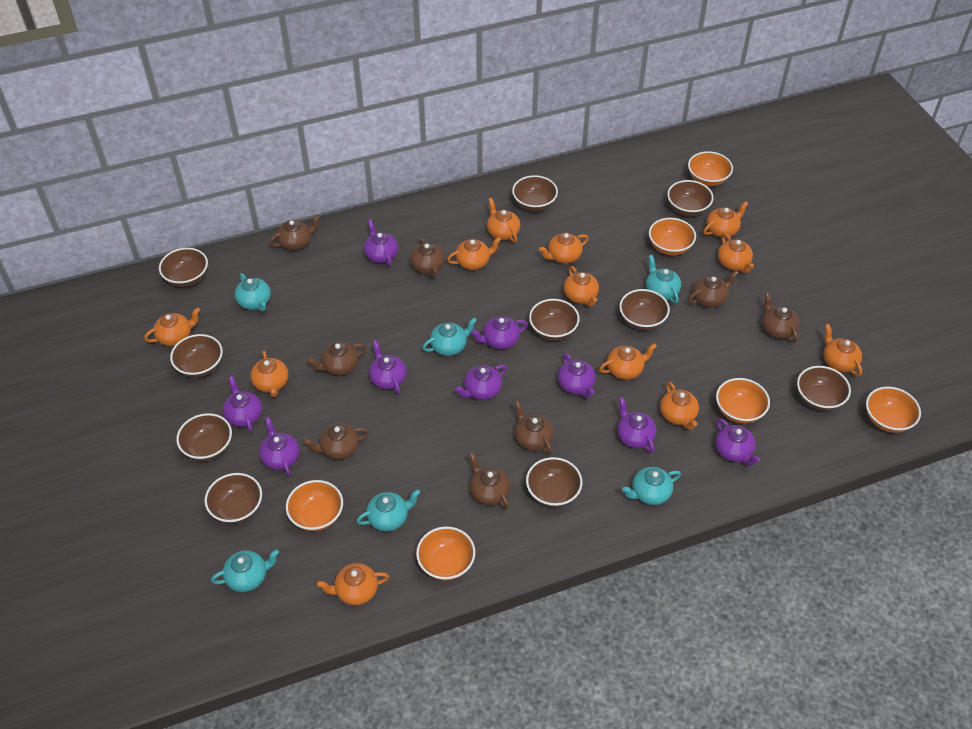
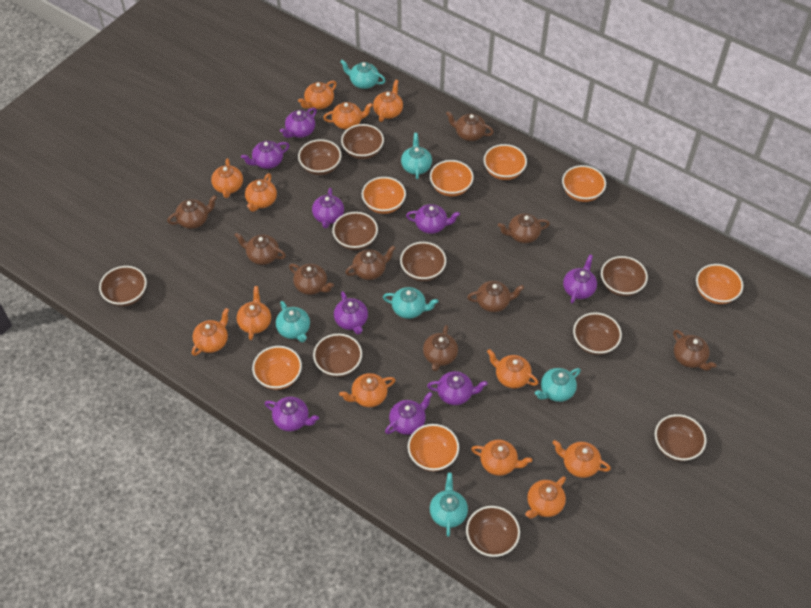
brown teapot: 8 -> 9
orange bowl: 6 -> 7

